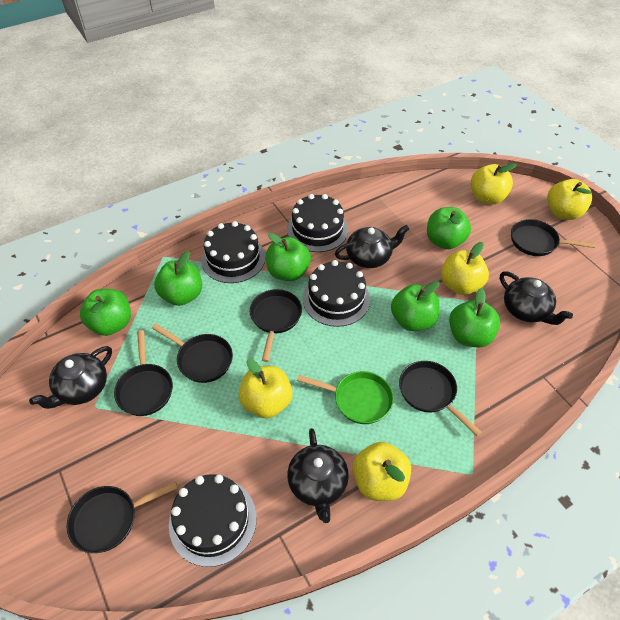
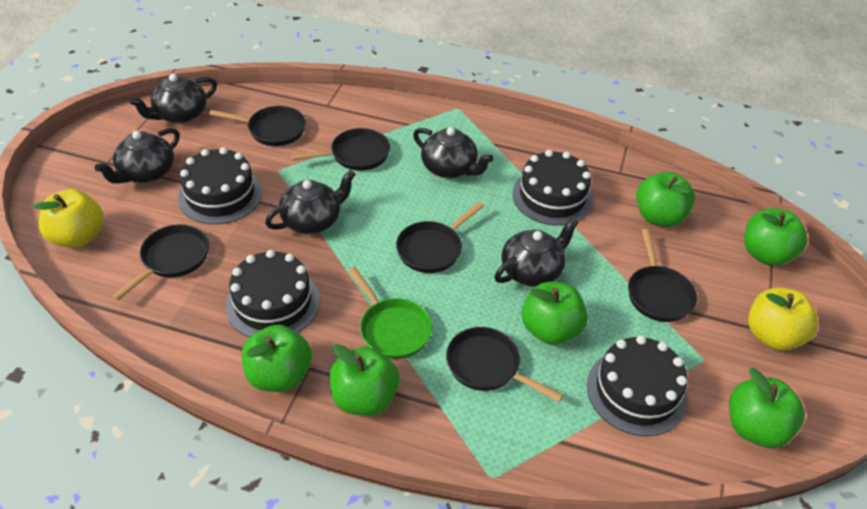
black teapot: 4 -> 5
yellow apple: 5 -> 2

